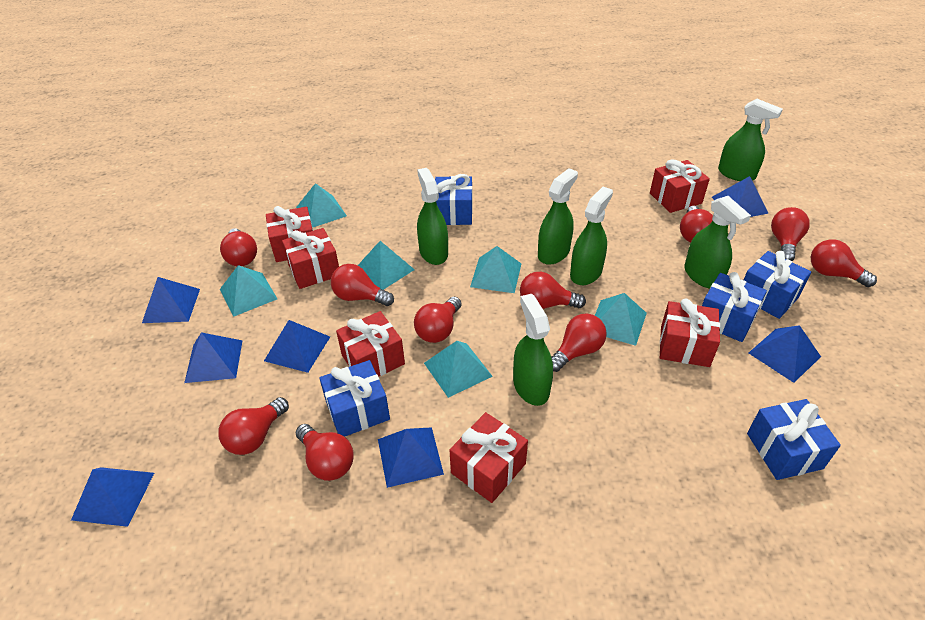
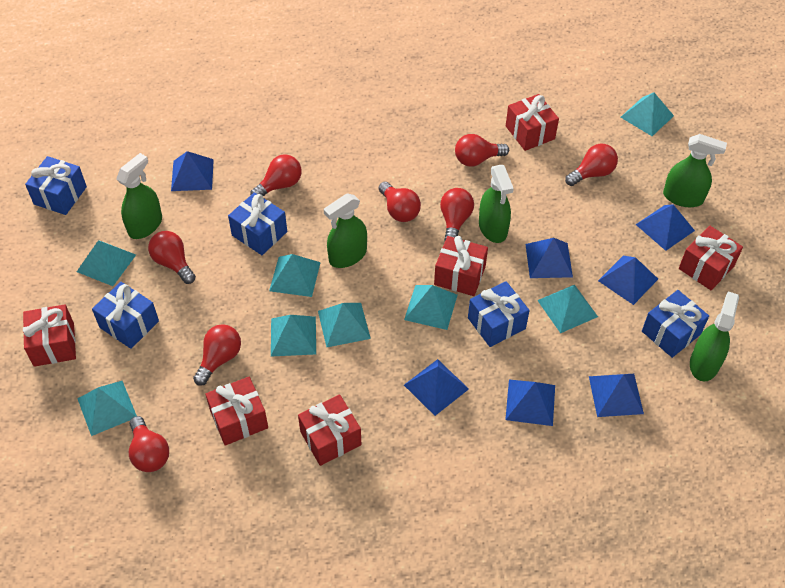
green spray bottle: 6 -> 5
red light bulb: 10 -> 8
turquoise pyramid: 6 -> 8

